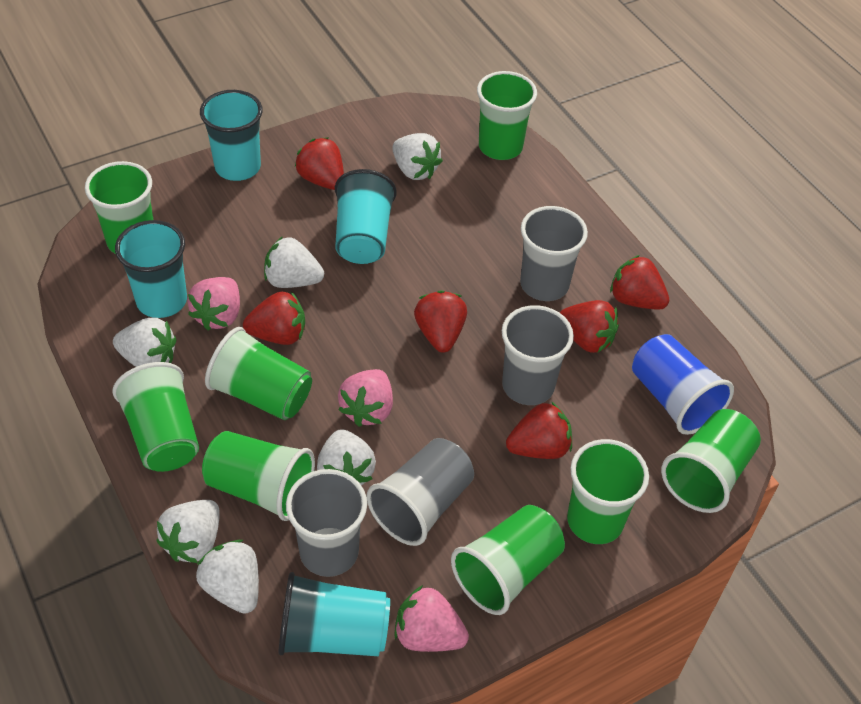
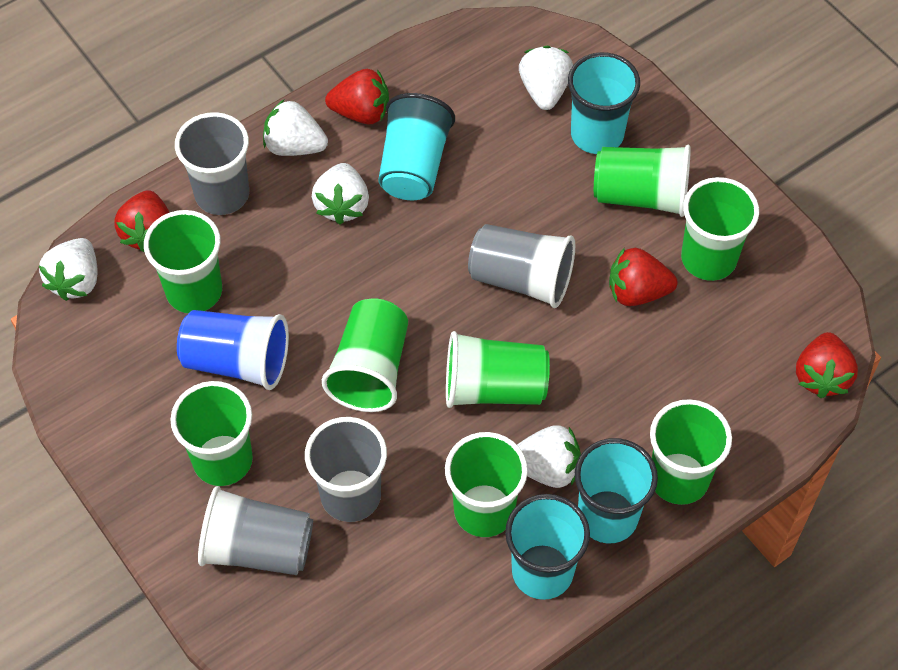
pink strawberry: 3 -> 0
red strawberry: 6 -> 4
white strawberry: 6 -> 5

